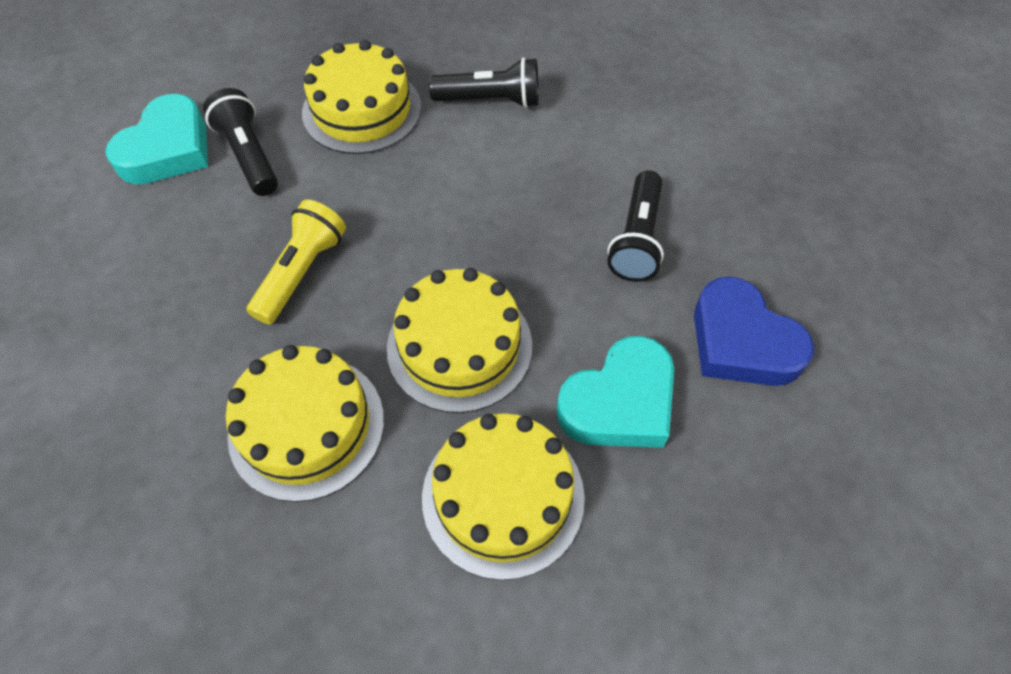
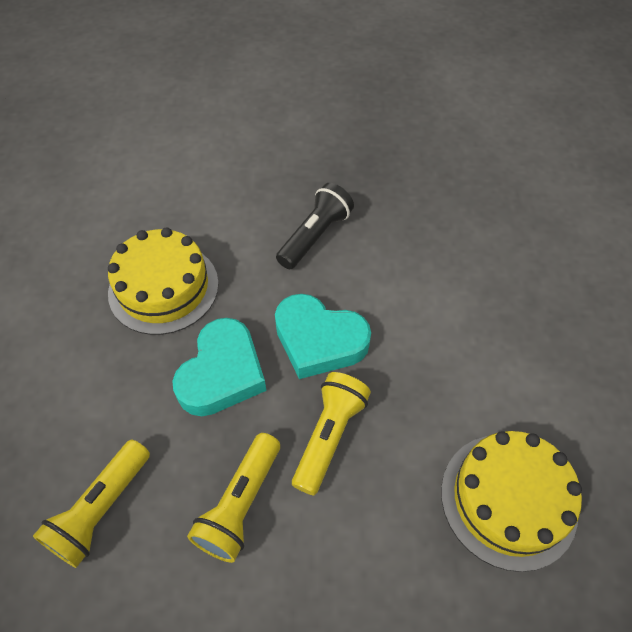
black flashlight: 3 -> 1
blue heart: 1 -> 0
yellow cake: 4 -> 2
yellow flashlight: 1 -> 3

